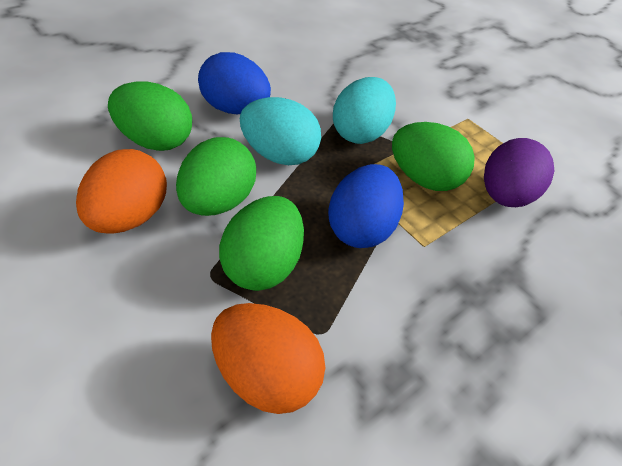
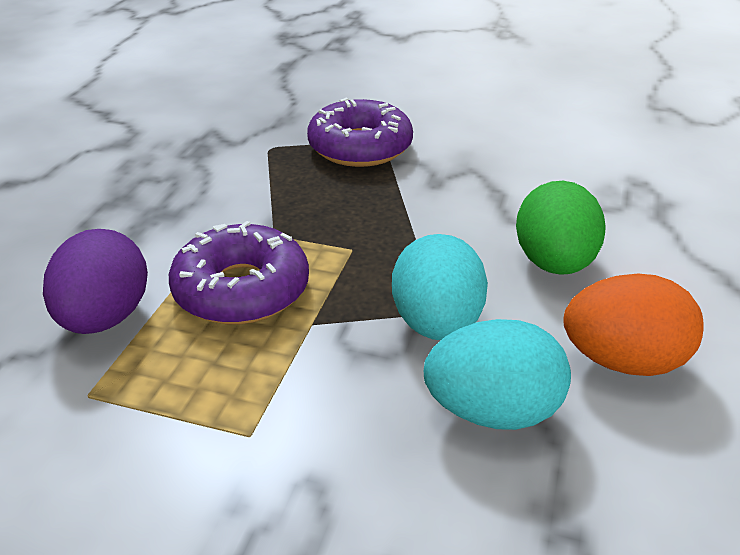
blue egg: 2 -> 0
green egg: 4 -> 1
orange egg: 2 -> 1
purple donut: 0 -> 2

